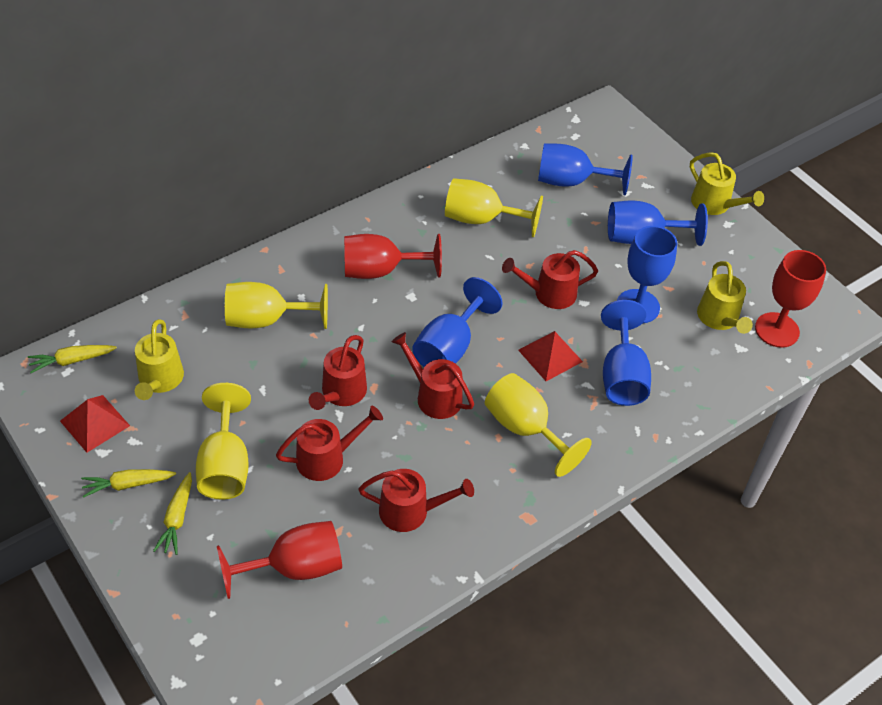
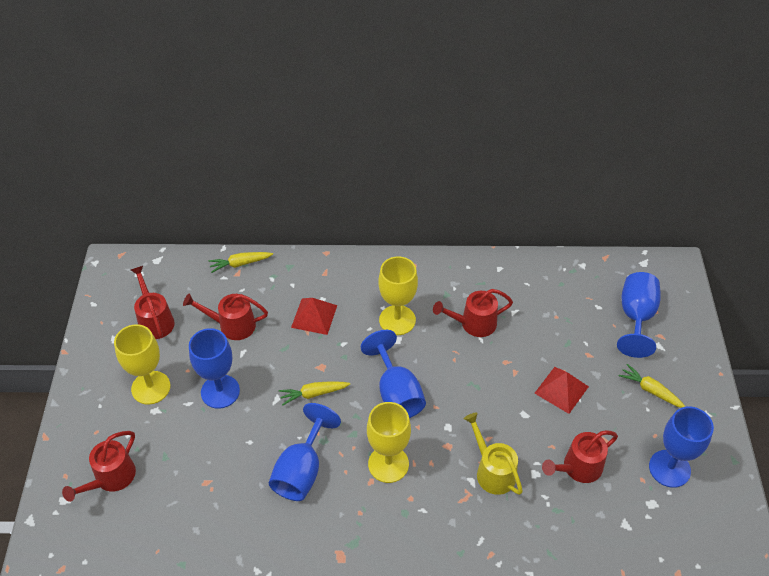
red goblet: 3 -> 0
yellow goblet: 4 -> 3
yellow watering can: 3 -> 1

